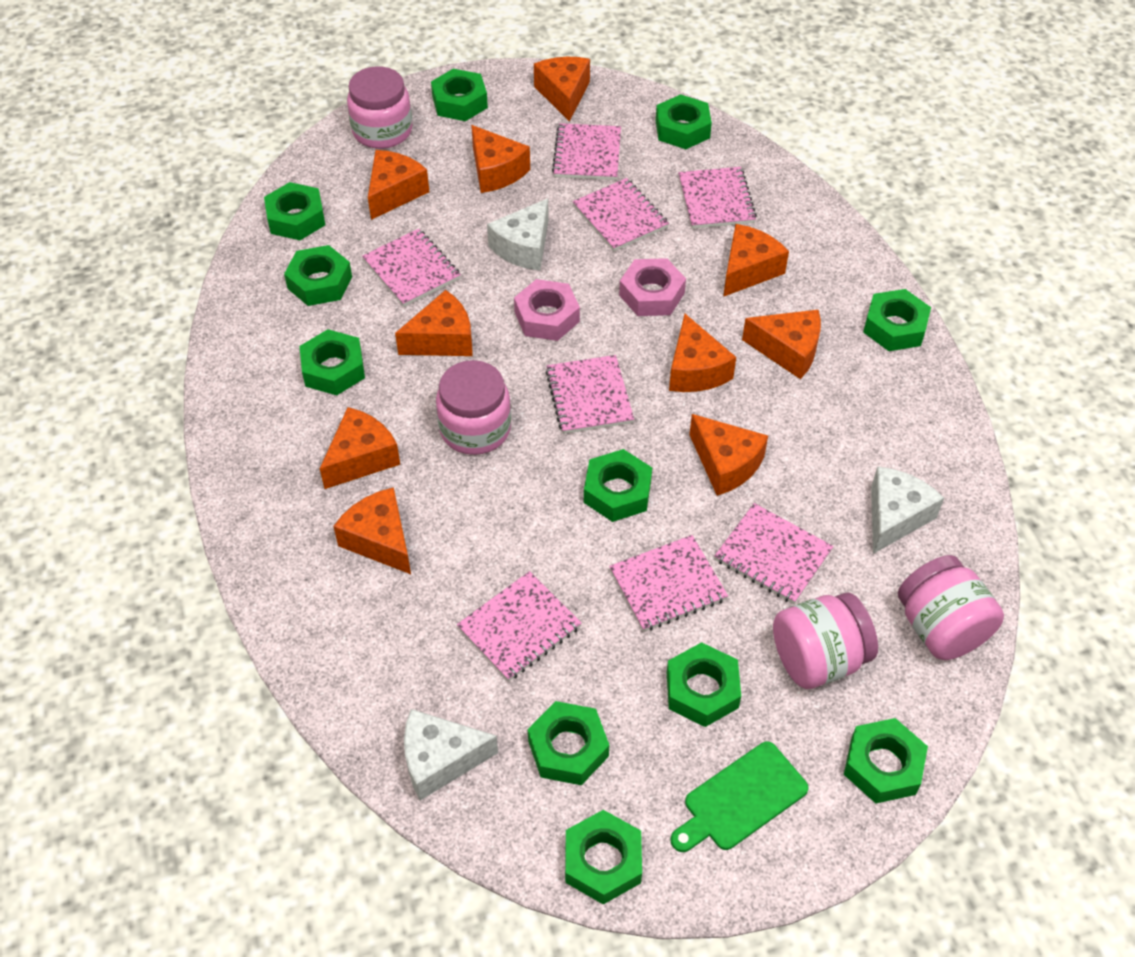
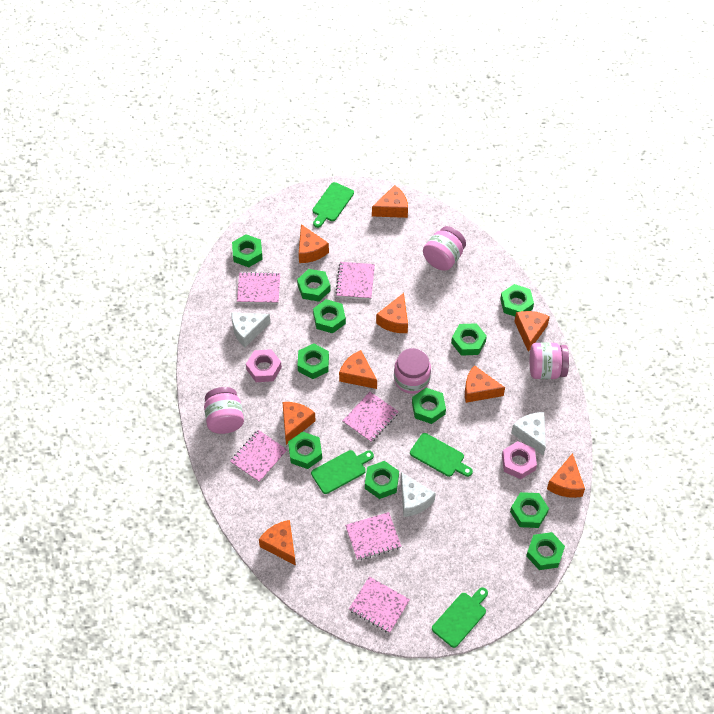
green cutting board: 1 -> 4
orange cheese: 10 -> 9
pink notebook: 8 -> 6

